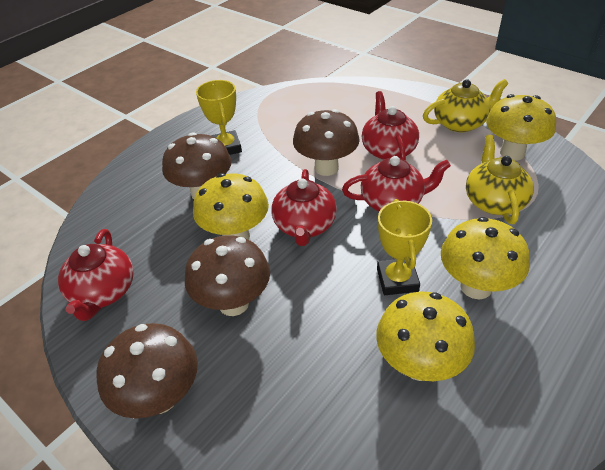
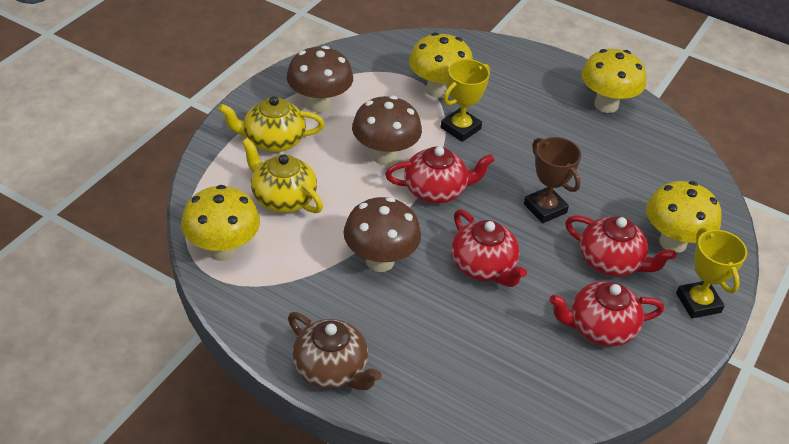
brown mushroom: 4 -> 3
brown teapot: 0 -> 1
brown trophy: 0 -> 1

